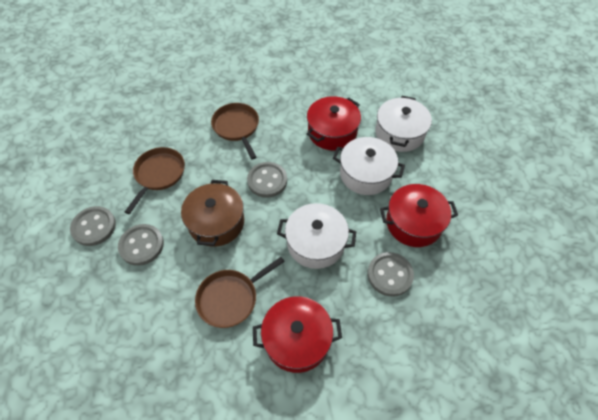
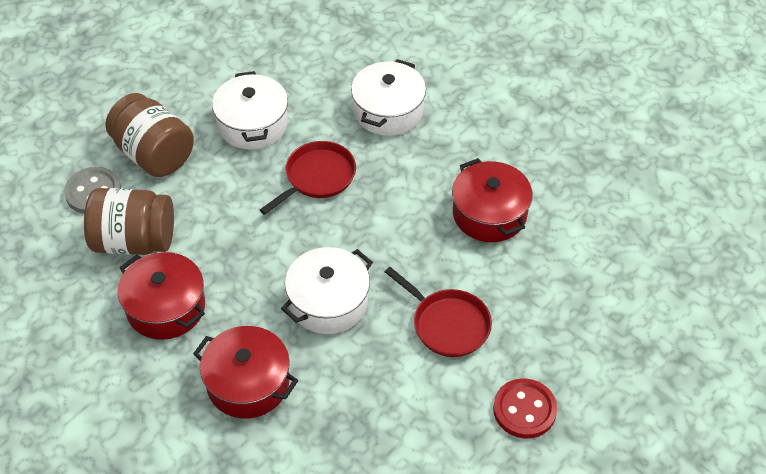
brown jar: 0 -> 2
brown pan: 3 -> 0
brown pot: 1 -> 0
grey button: 4 -> 1
red button: 0 -> 1
red pan: 0 -> 2

